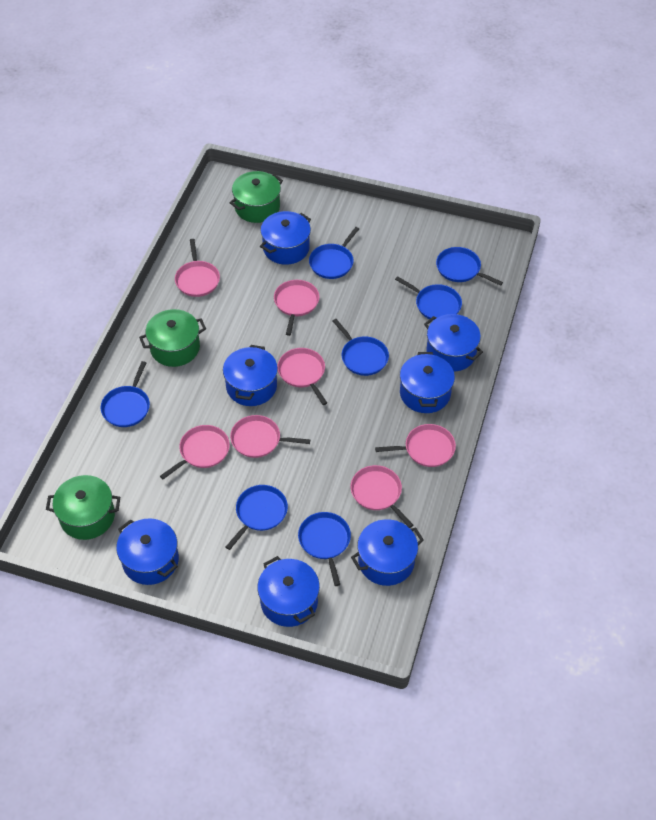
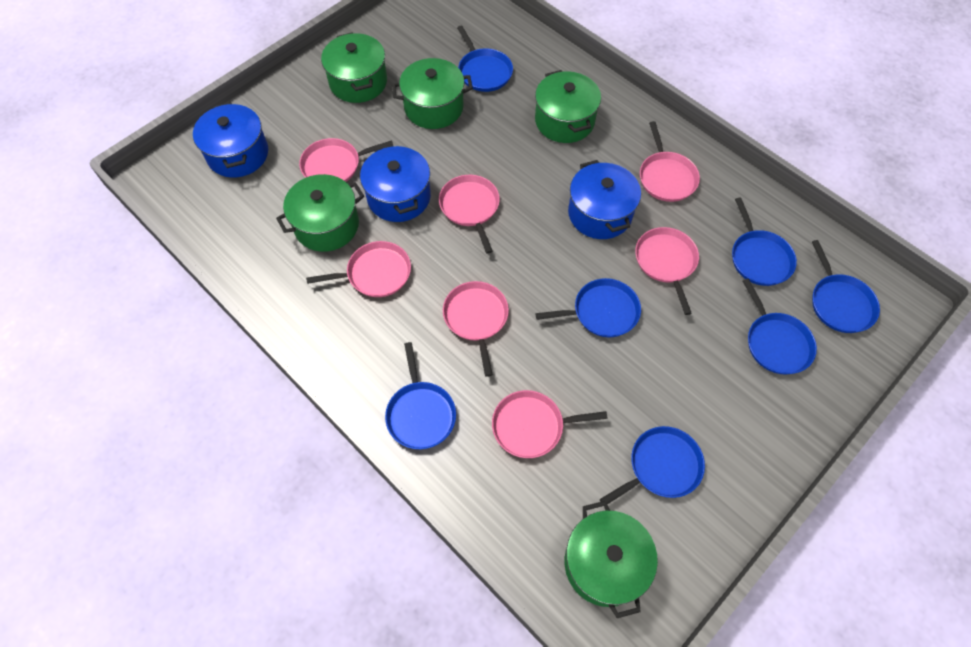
blue pot: 7 -> 3
green pot: 3 -> 5

